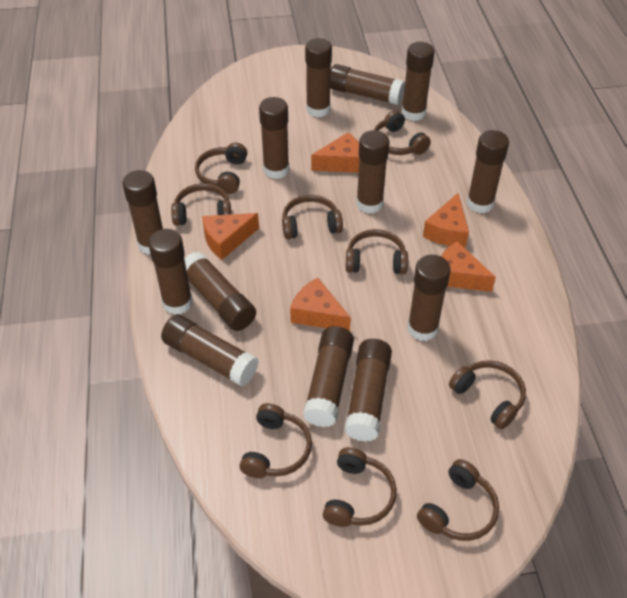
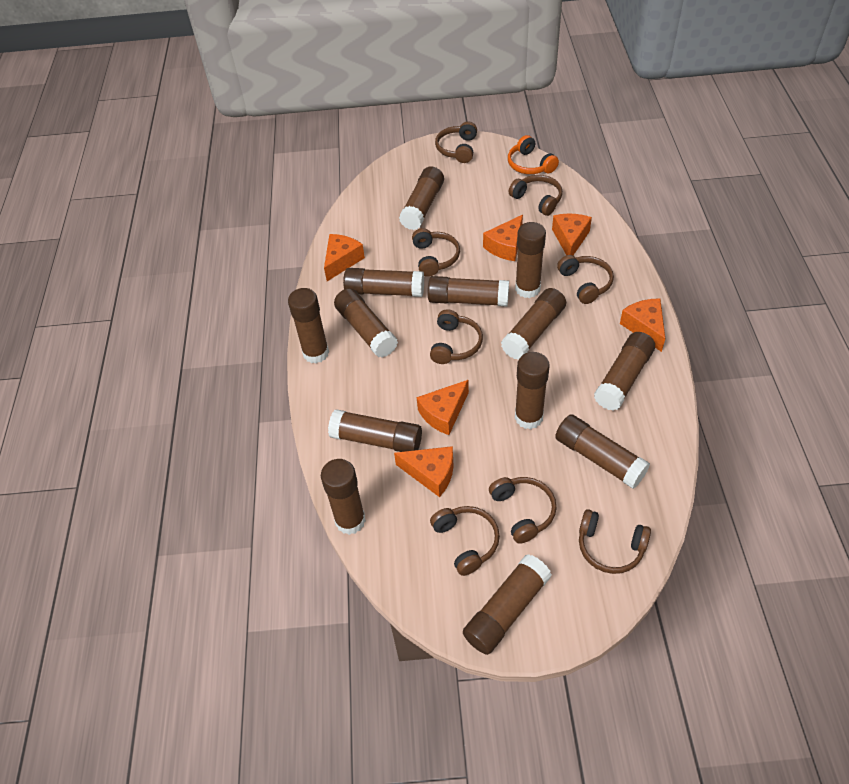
brown headphones: 9 -> 8
orange cheese: 5 -> 6
orange headphones: 0 -> 1

